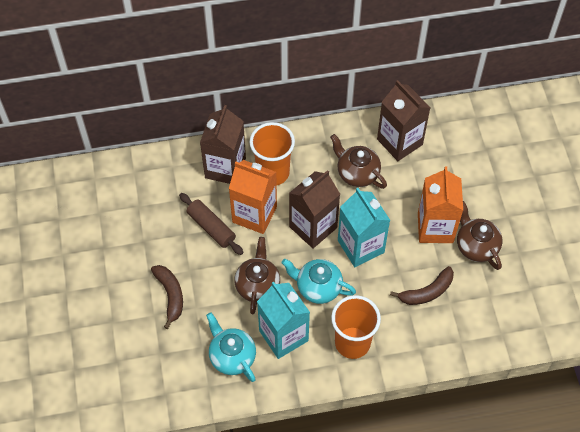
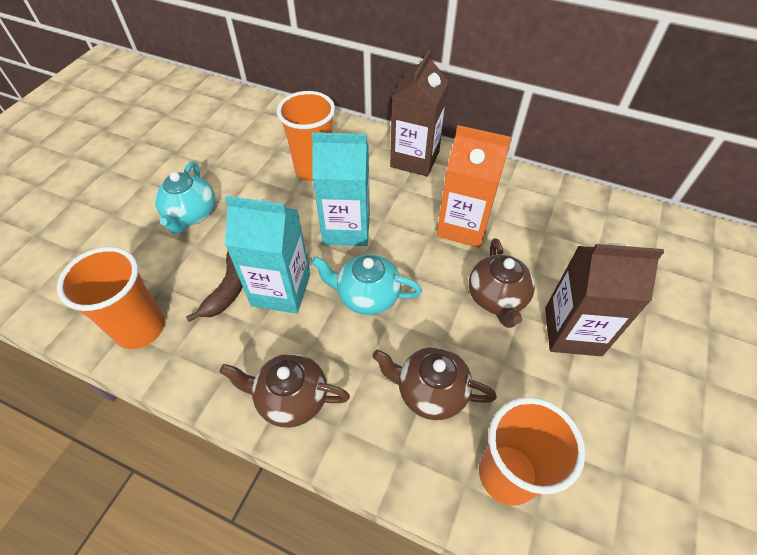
brown banana: 2 -> 1
brown carton: 3 -> 2
brown rolling pin: 1 -> 0
orange carton: 2 -> 1
orange cup: 2 -> 3

